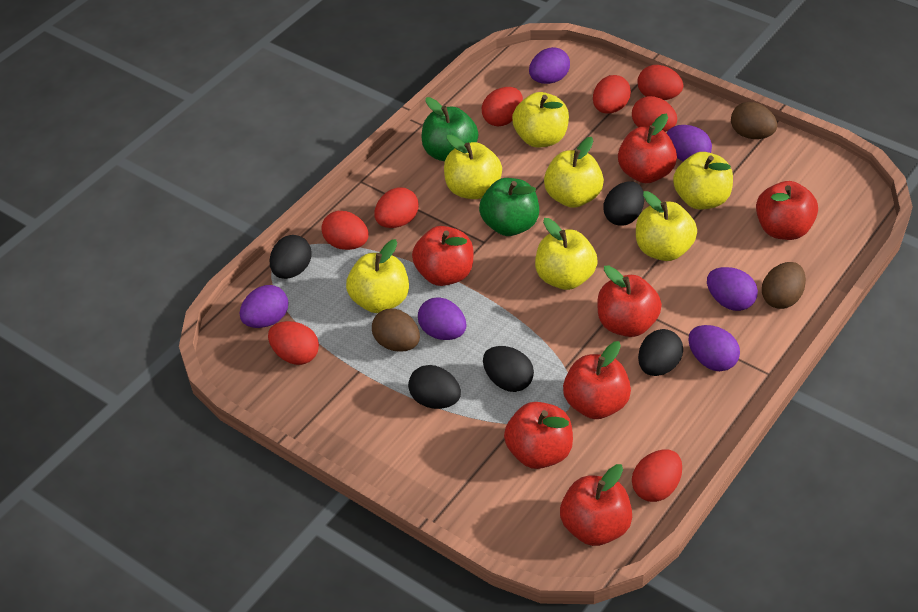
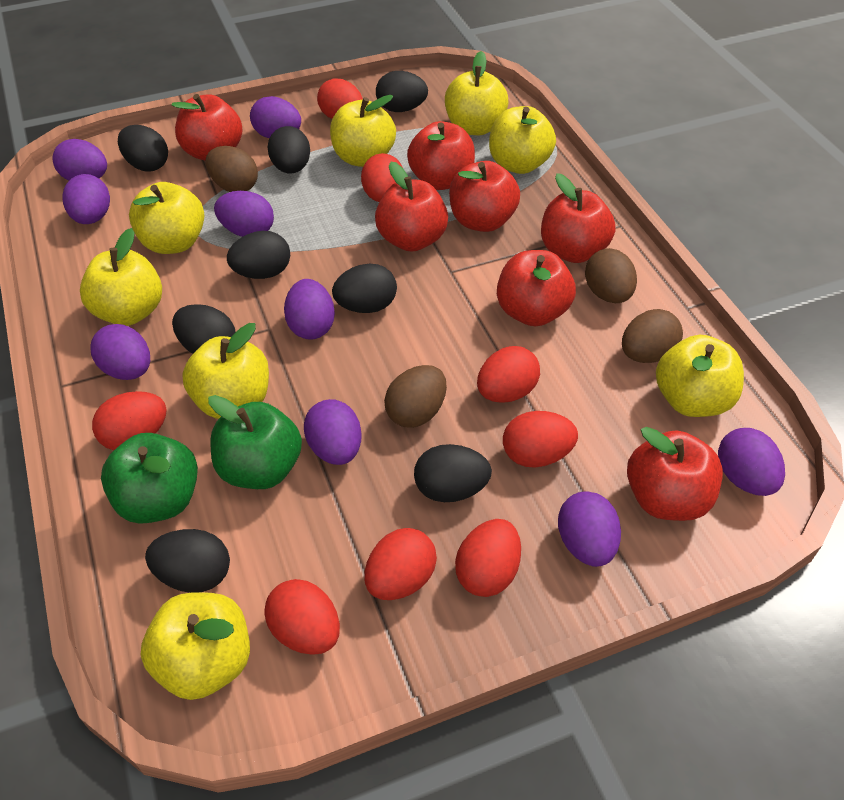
black egg: 5 -> 8
brown egg: 3 -> 4
purple egg: 6 -> 9
yellow apple: 7 -> 8

